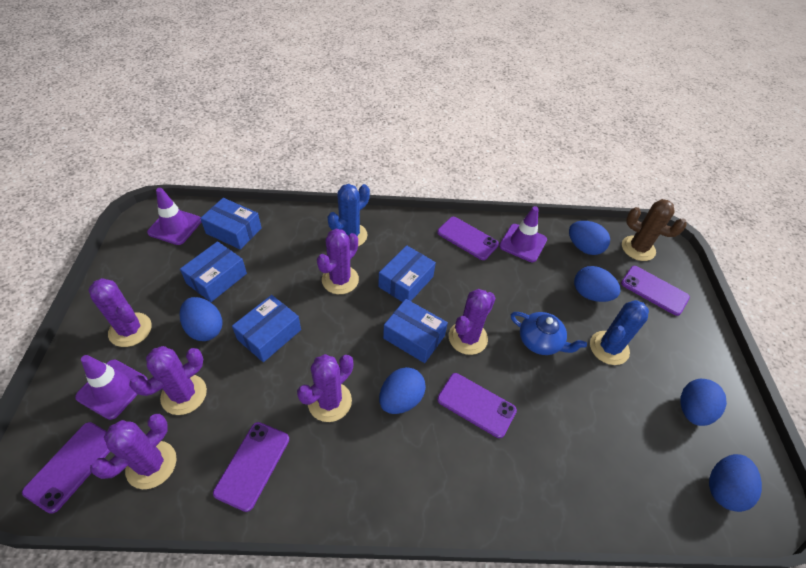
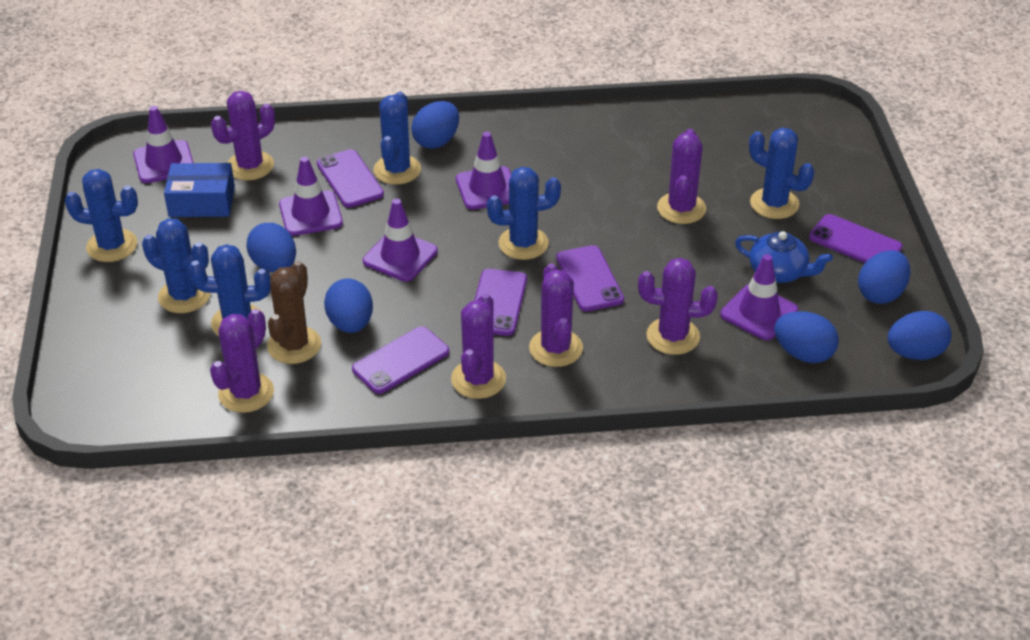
blue box: 5 -> 1
blue cactus: 2 -> 6
purple traffic cone: 3 -> 5

